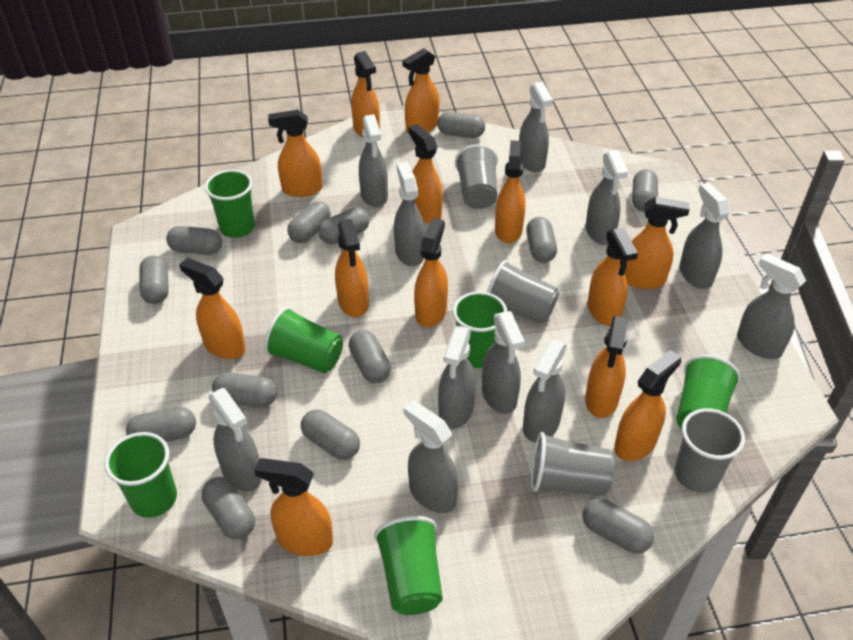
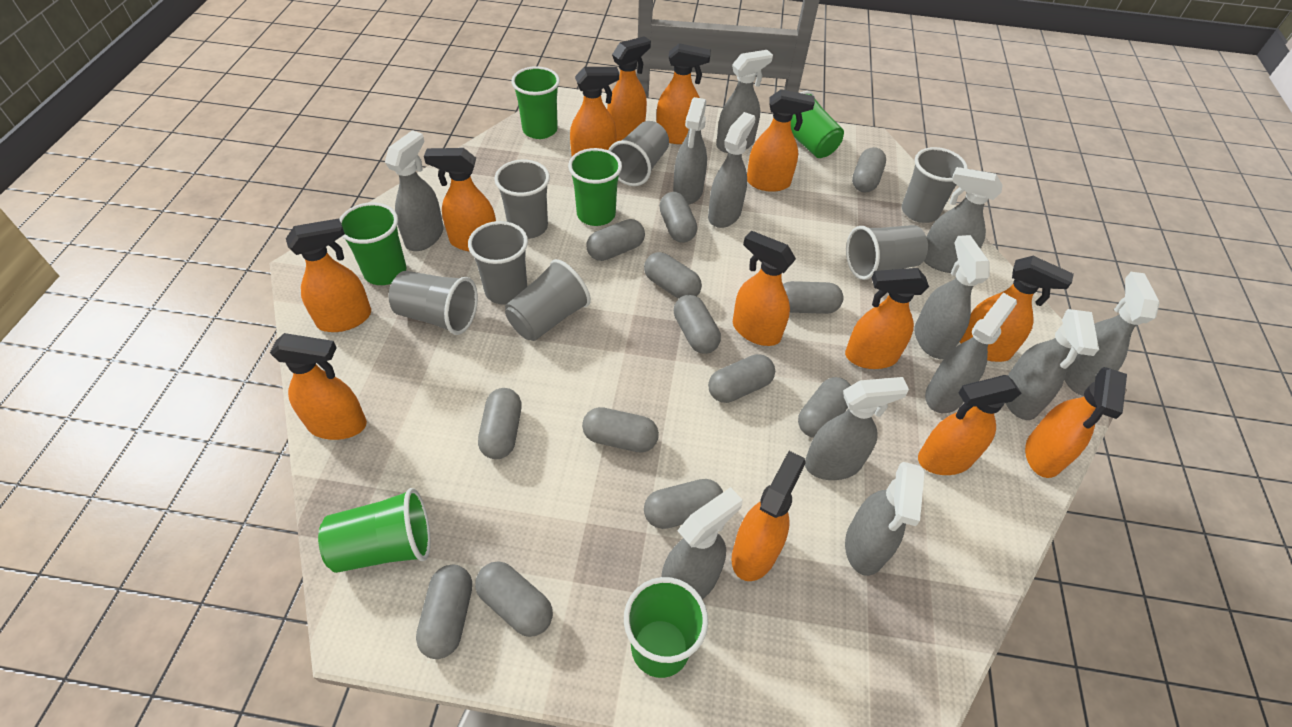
grey cup: 4 -> 7
grey spray bottle: 11 -> 12

